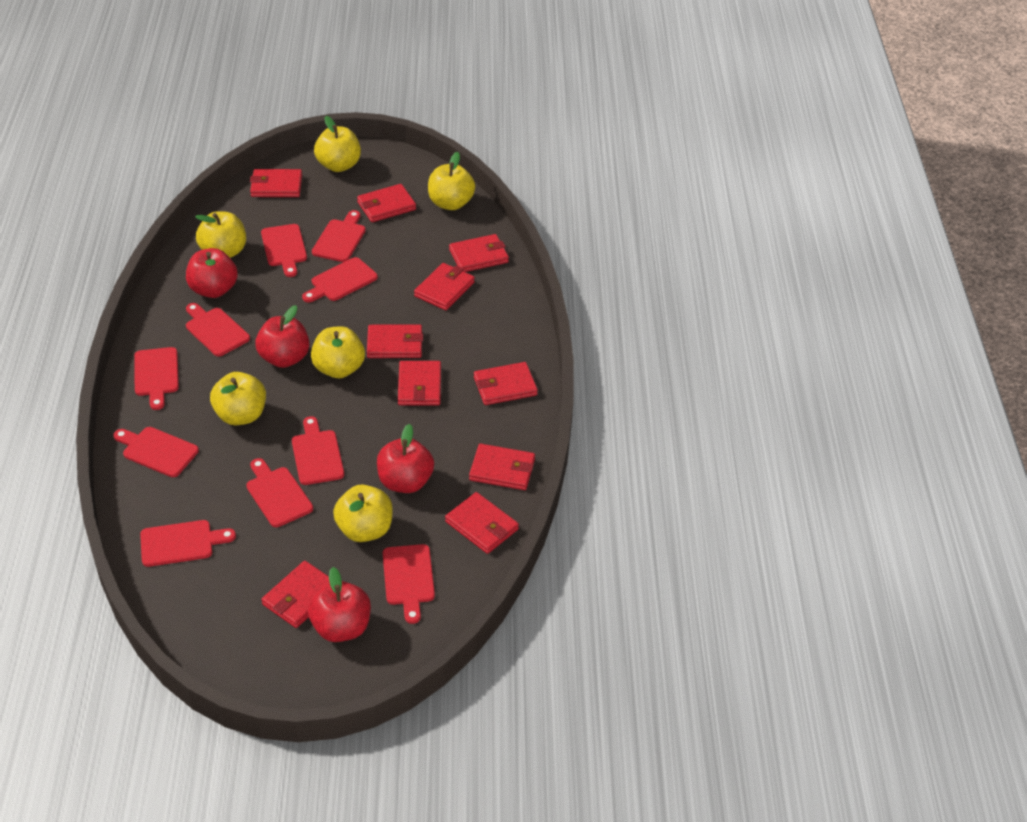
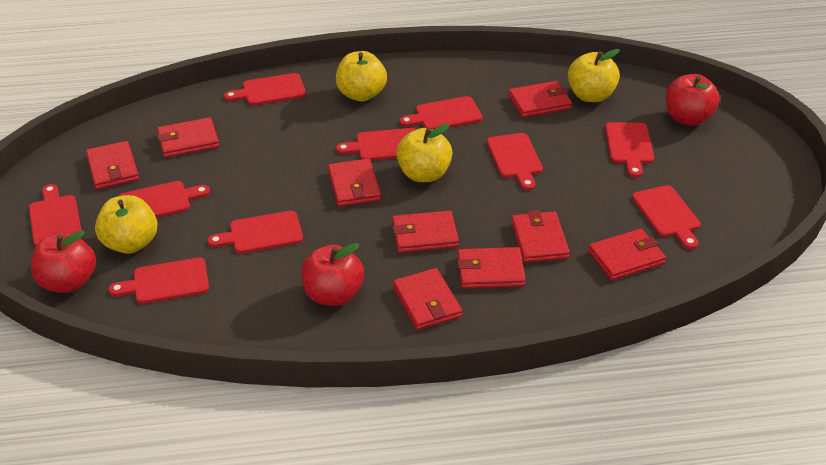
red apple: 4 -> 3
red wallet: 10 -> 9
yellow apple: 6 -> 4

